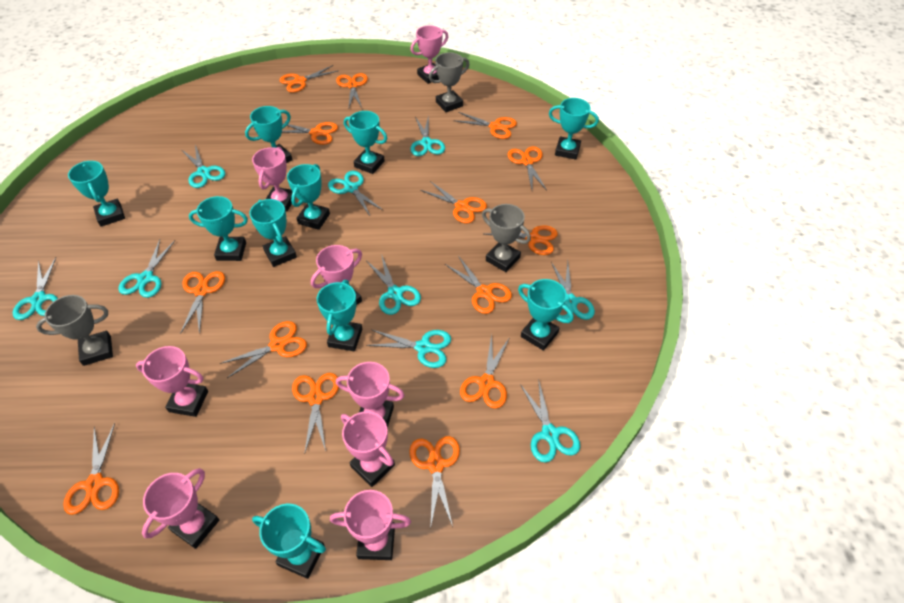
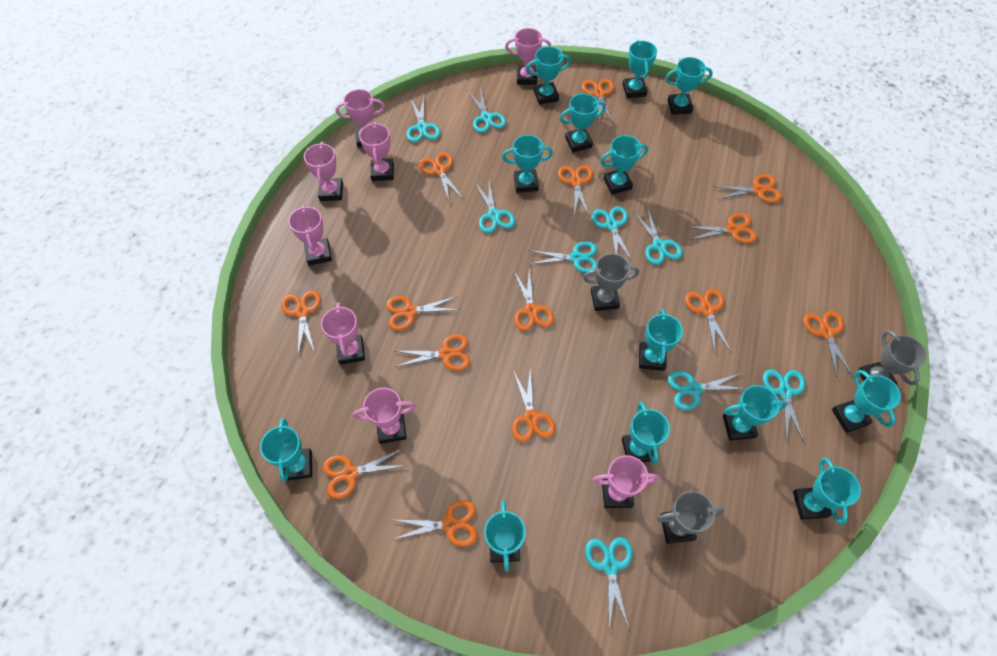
turquoise trophy: 10 -> 13

